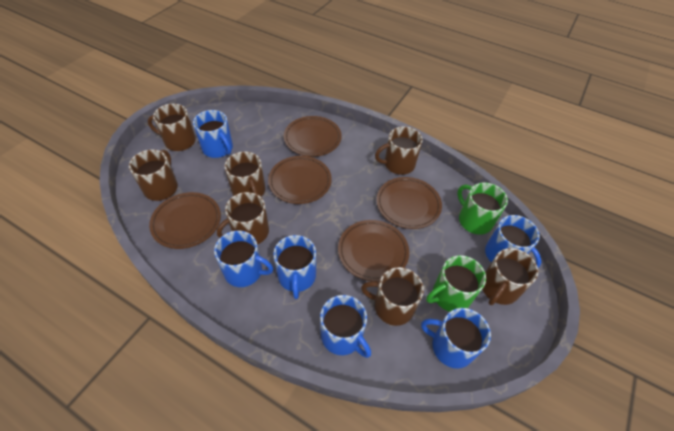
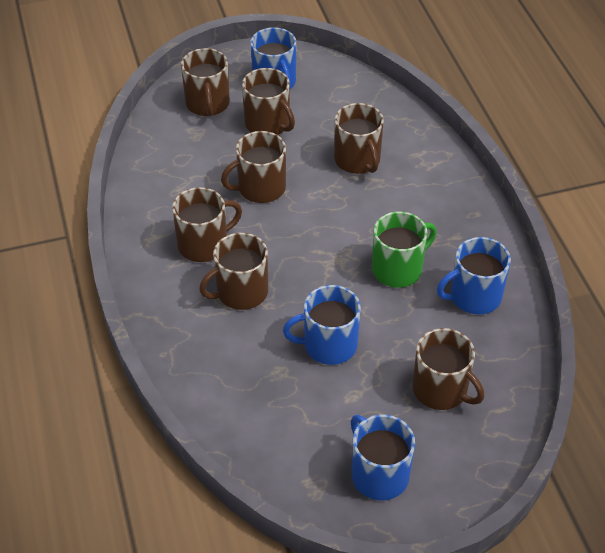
blue mug: 6 -> 4
brown plate: 5 -> 0
green mug: 2 -> 1

